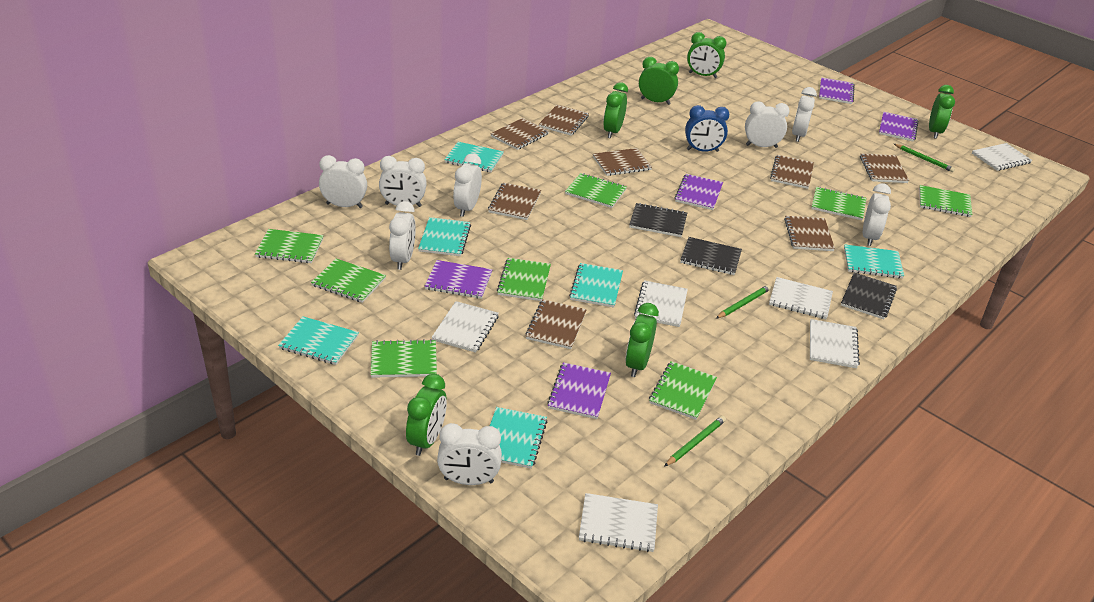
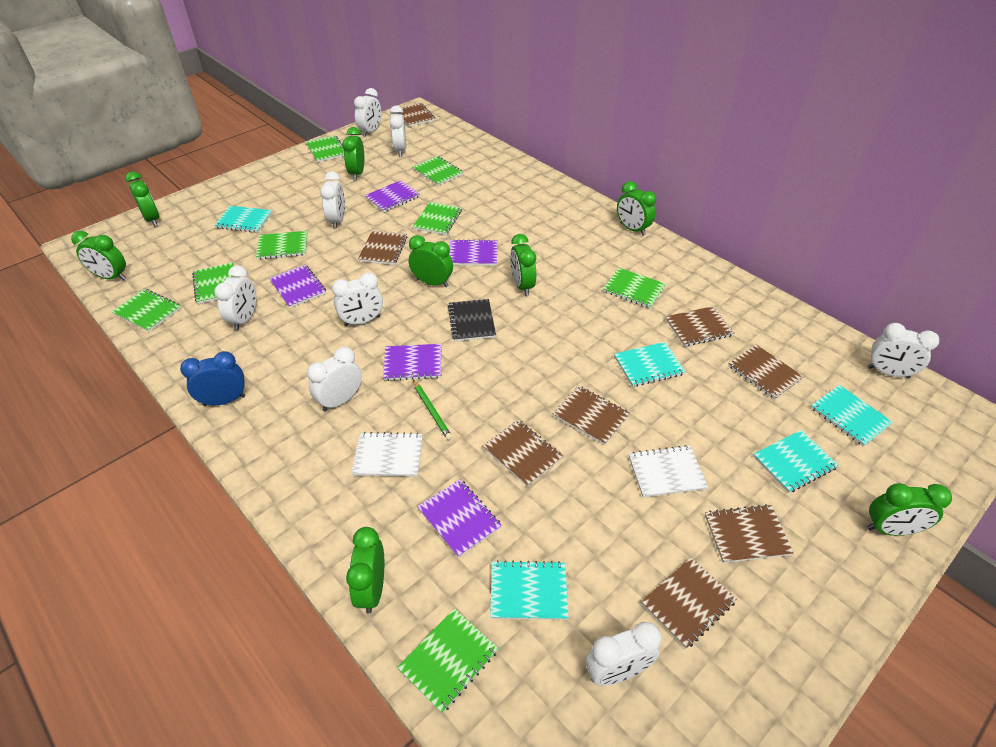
black notebook: 3 -> 1
green clock: 6 -> 8
green pencil: 3 -> 1
turquoise notebook: 6 -> 5
white notebook: 6 -> 2

